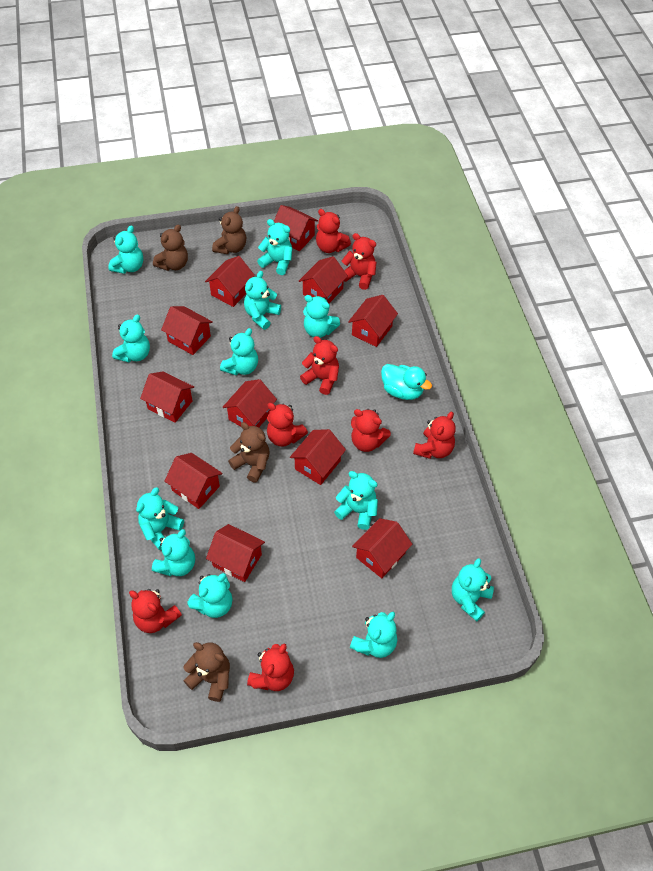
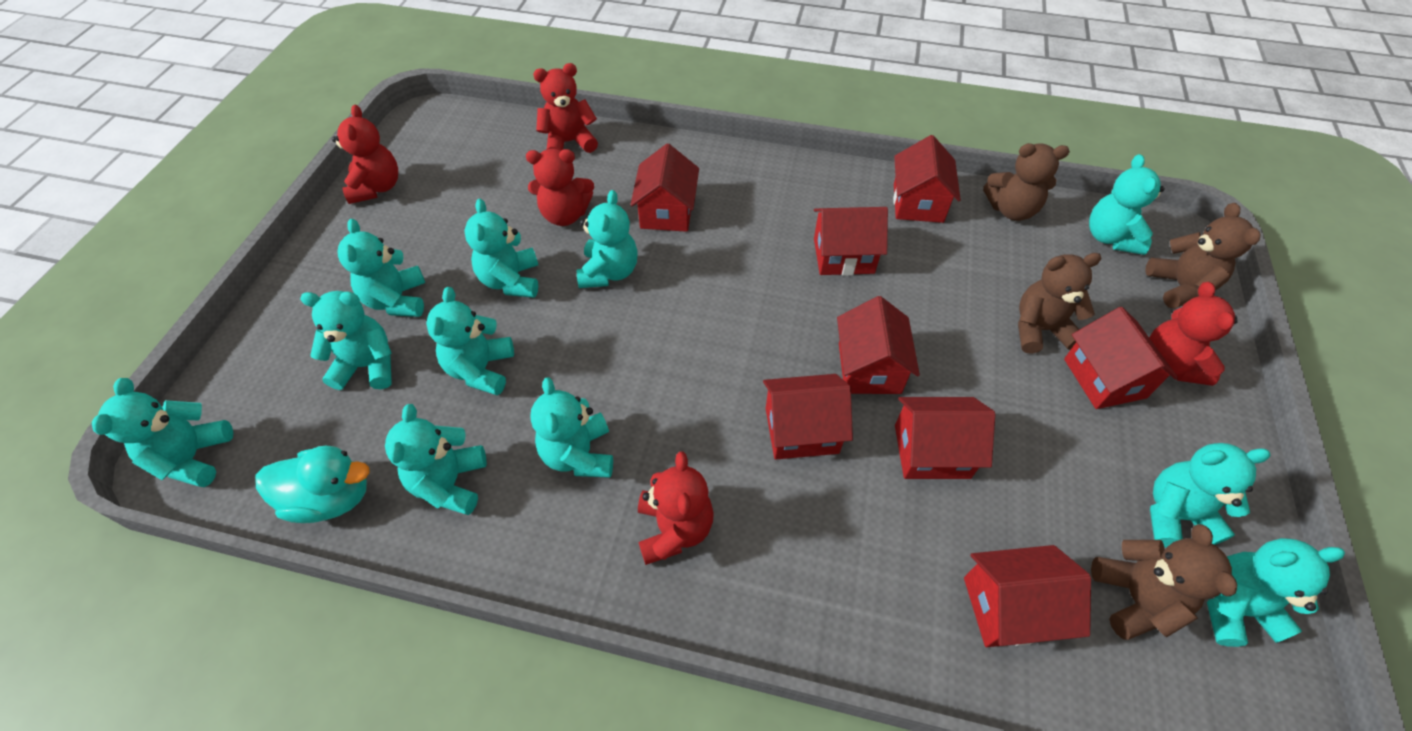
red house: 11 -> 8
red teddy bear: 8 -> 5
turquoise teddy bear: 12 -> 11

